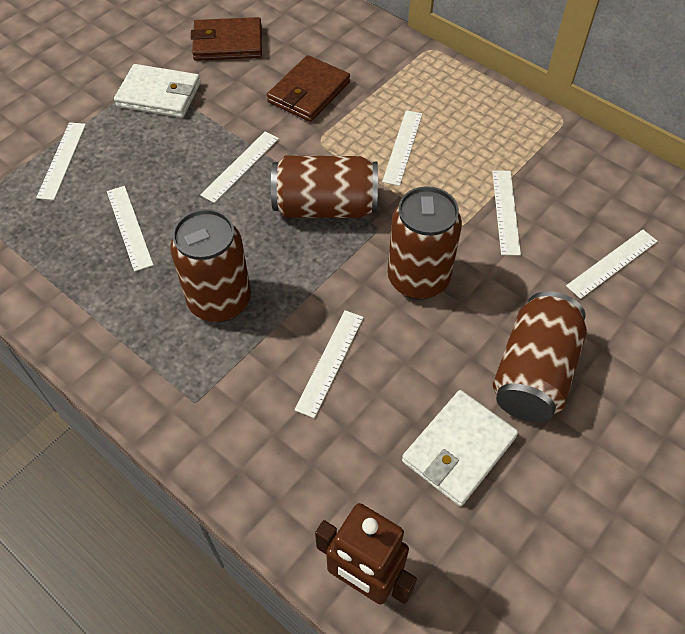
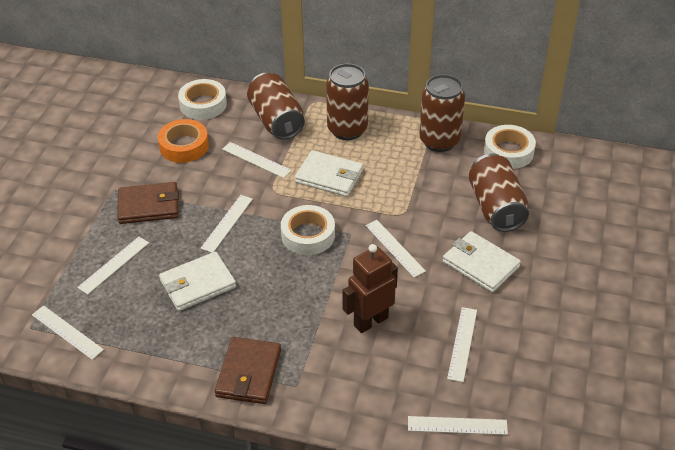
orange tape: 0 -> 1
white tape: 0 -> 3
white wallet: 2 -> 3

